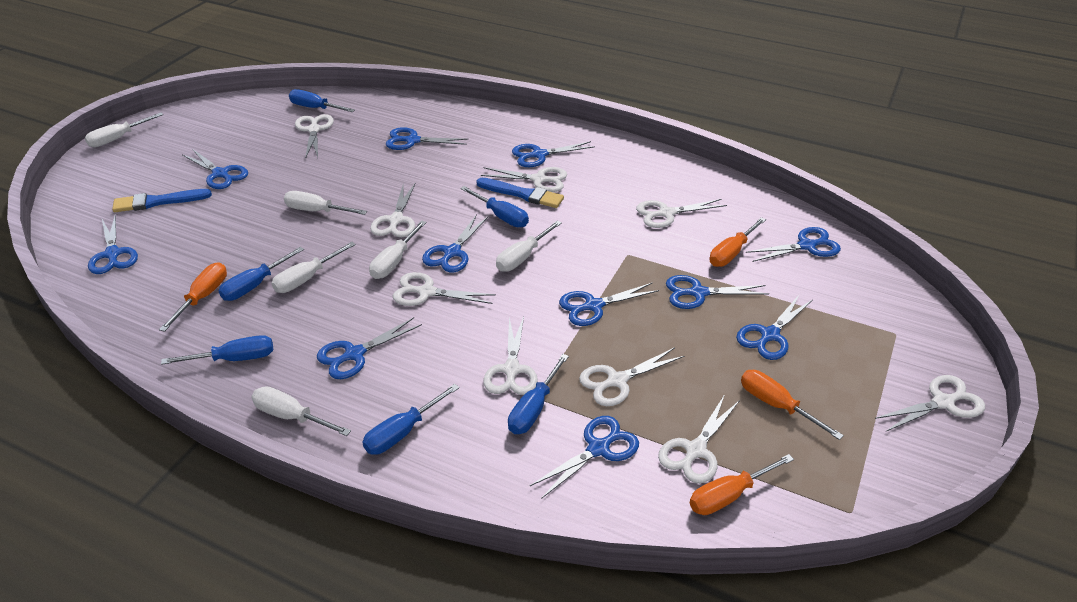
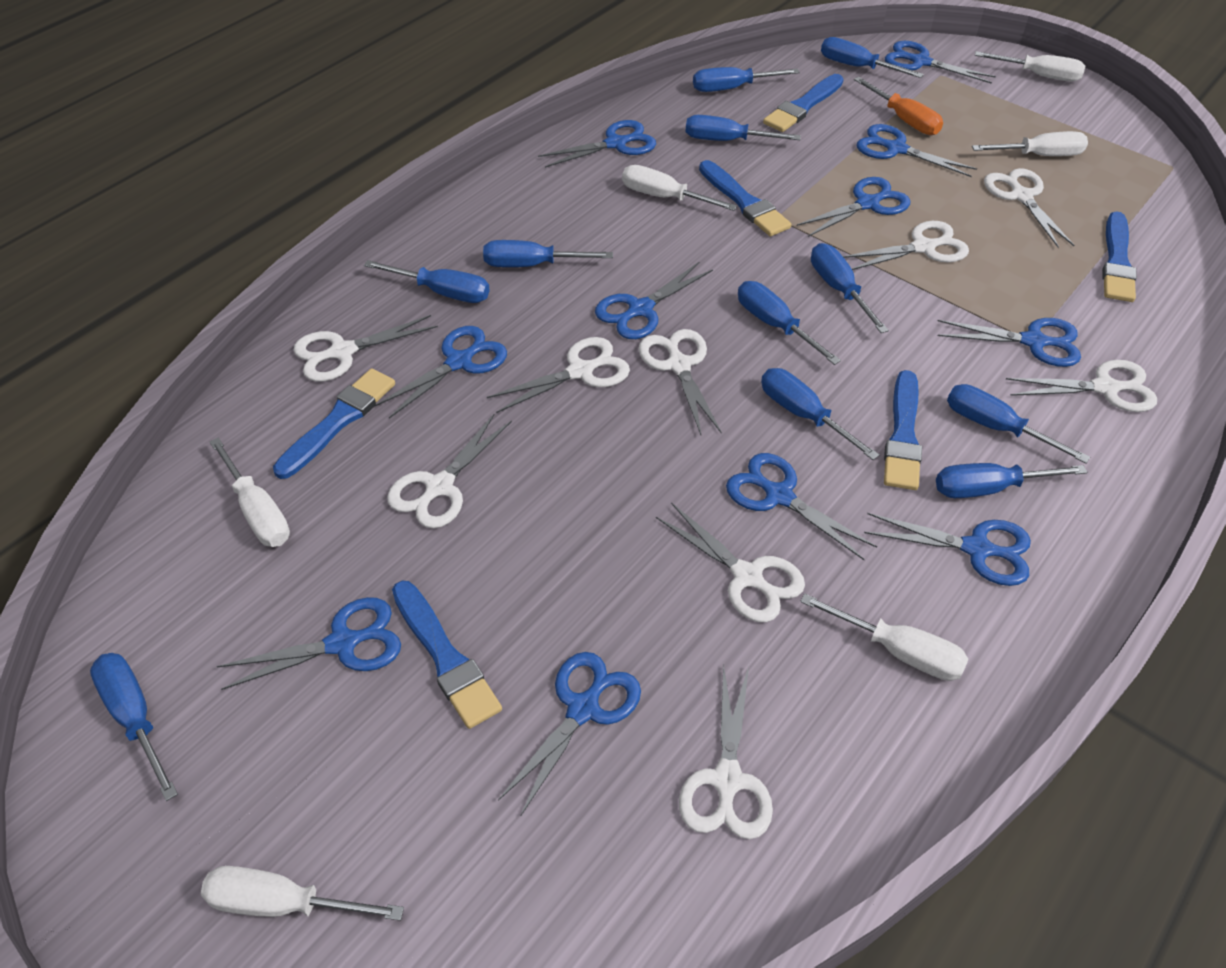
blue brush: 2 -> 6
blue screwdriver: 6 -> 11
orange screwdriver: 4 -> 1

